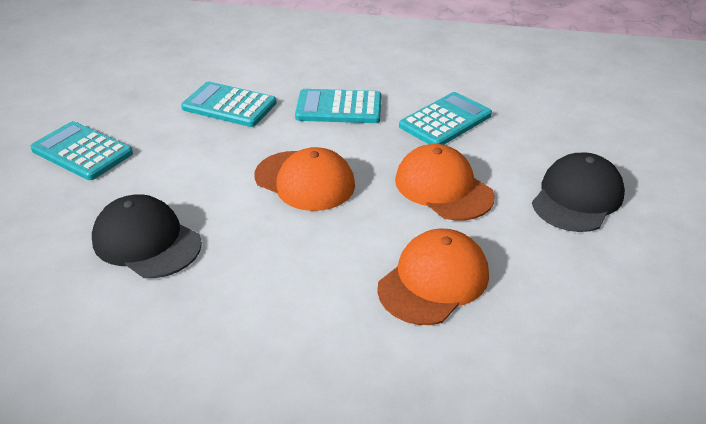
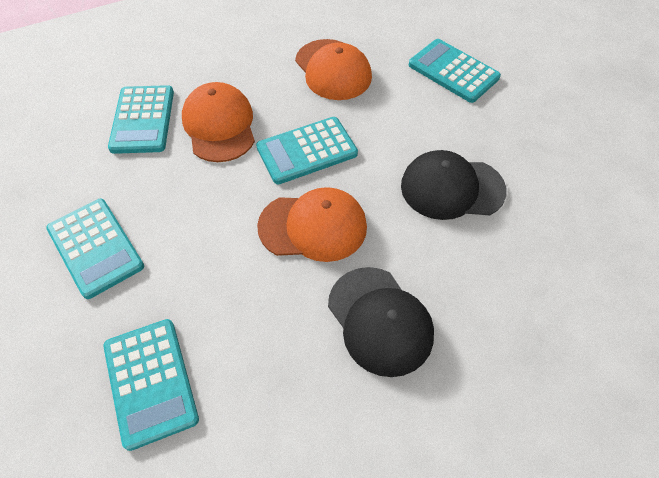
turquoise calculator: 4 -> 5

